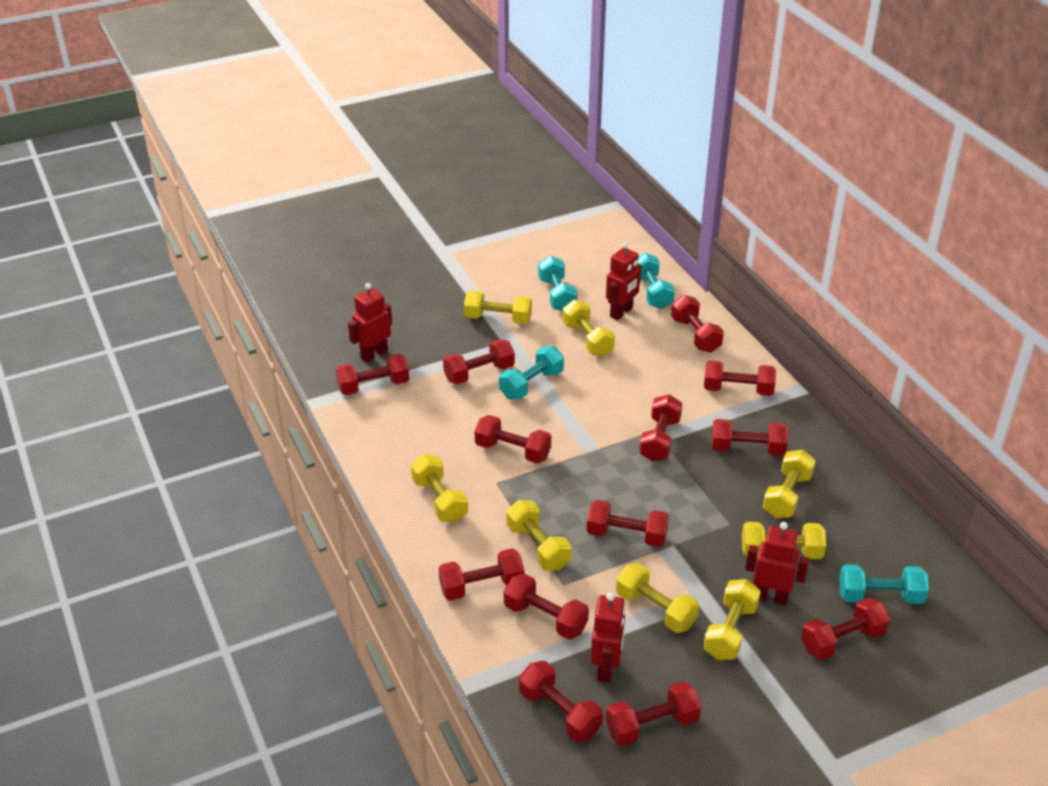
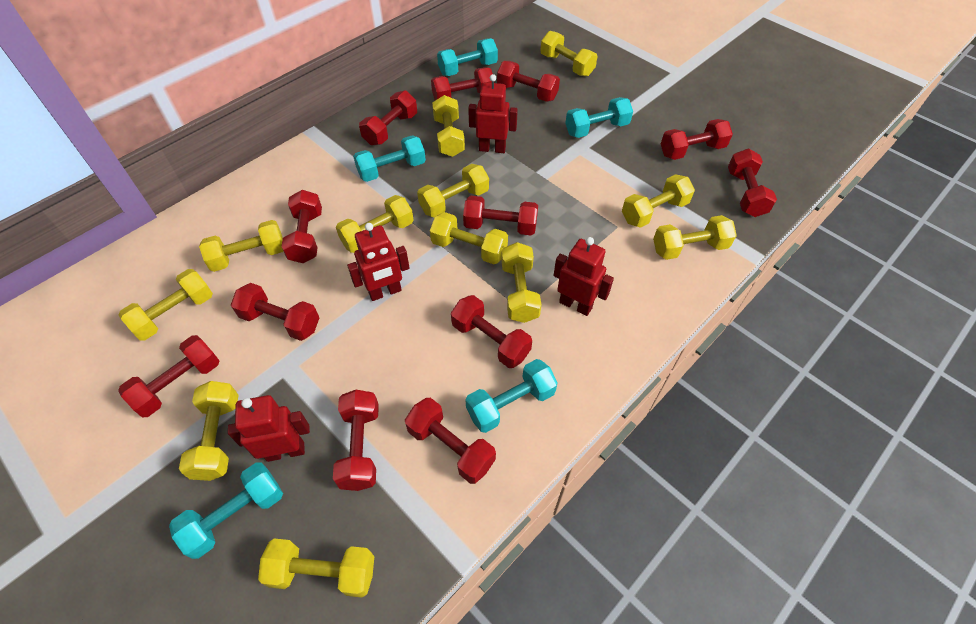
red dumbbell: 13 -> 12
turquoise dumbbell: 4 -> 5
yellow dumbbell: 8 -> 12

